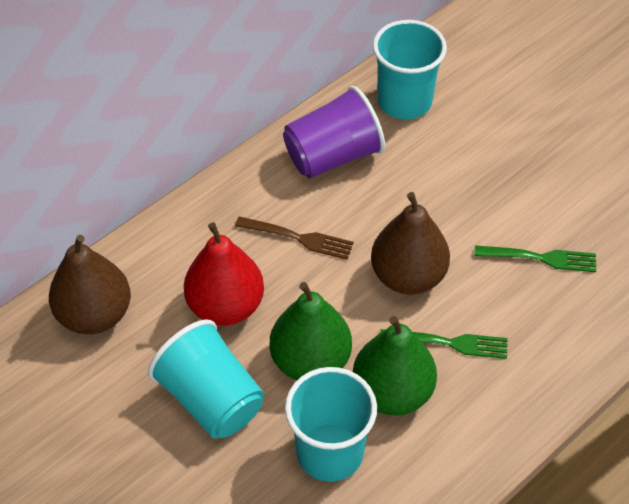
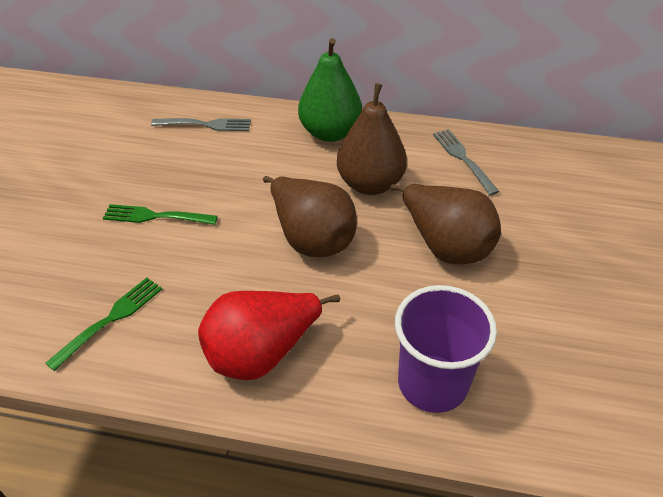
brown fork: 1 -> 0
brown pear: 2 -> 3
green pear: 2 -> 1
grey fork: 0 -> 2
turquoise cup: 3 -> 0

